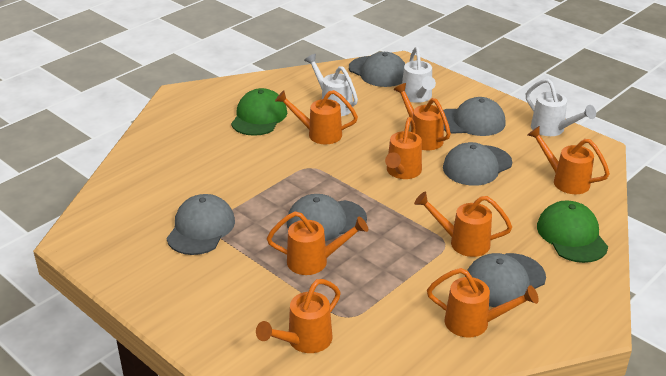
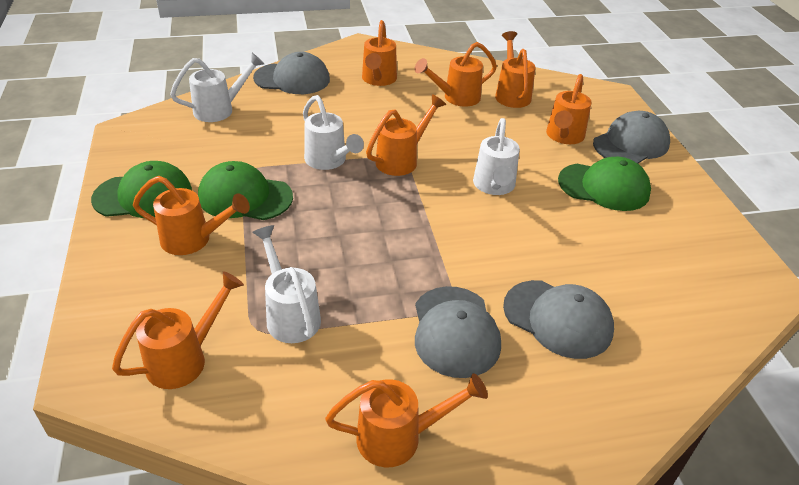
green cap: 2 -> 3
grey cap: 6 -> 4
white watering can: 3 -> 4

